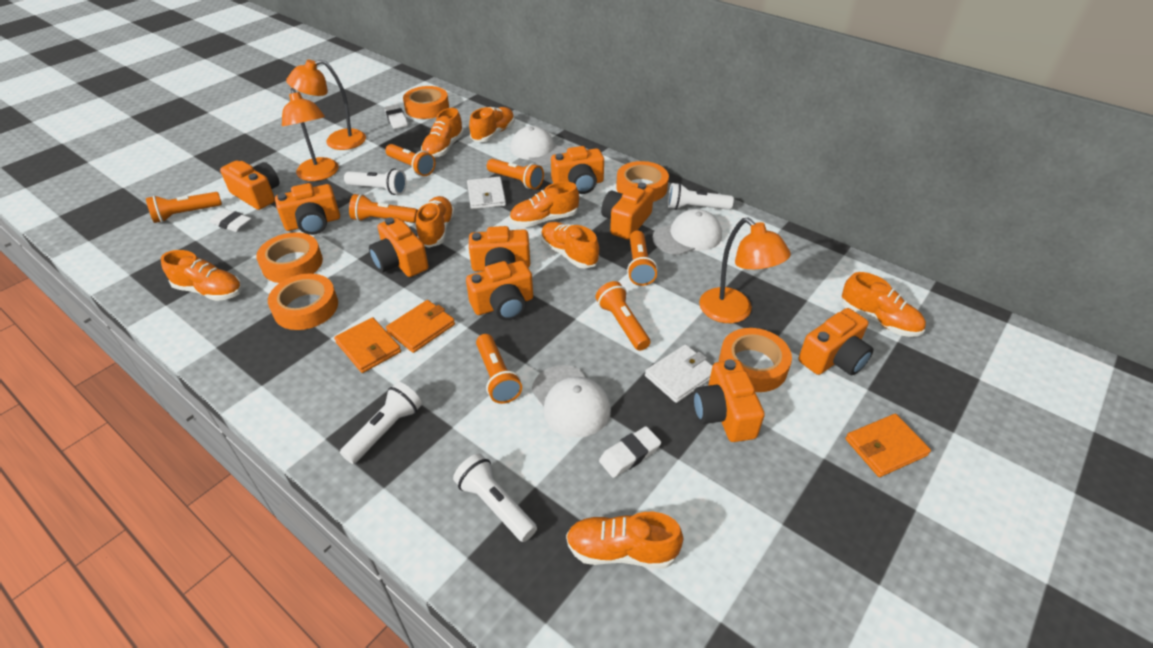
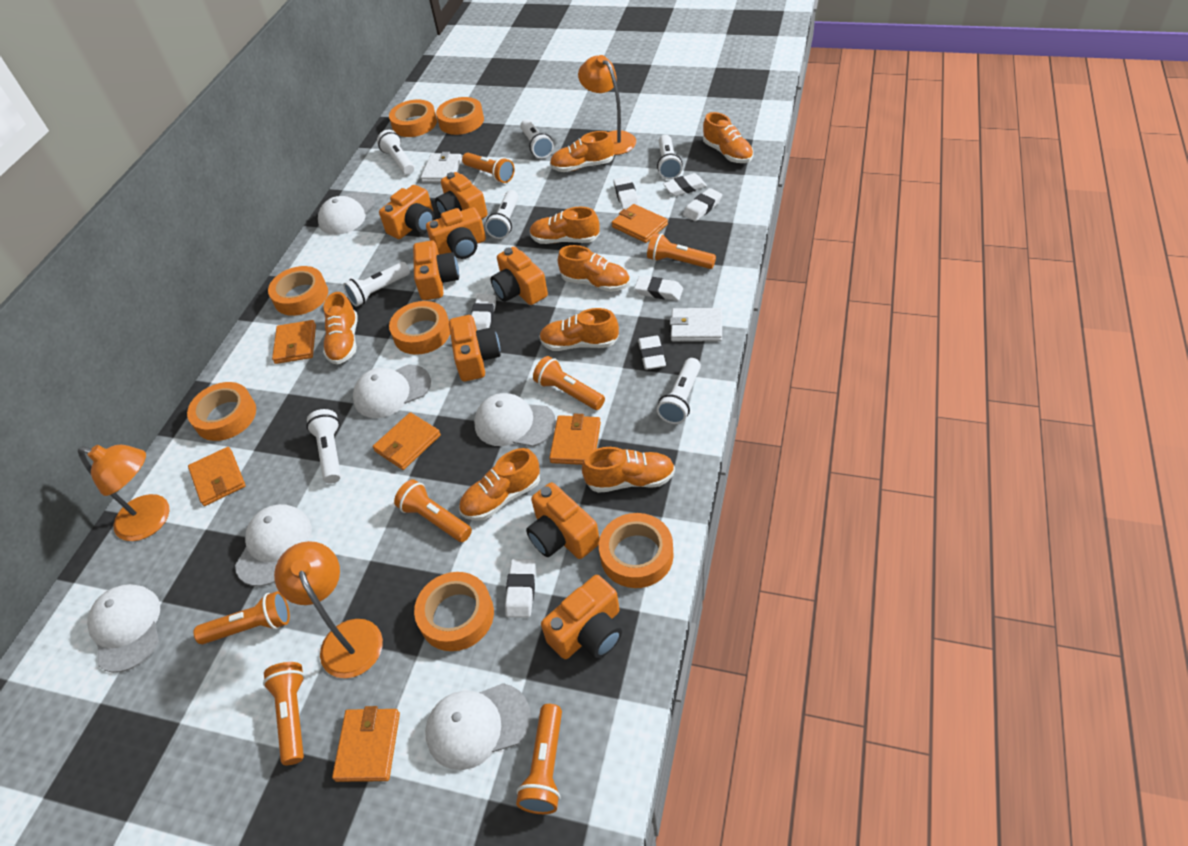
orange camera: 9 -> 8
orange tape: 5 -> 7
orange wallet: 3 -> 6
white cap: 3 -> 6
white eraser: 3 -> 7
white flashlight: 4 -> 7

